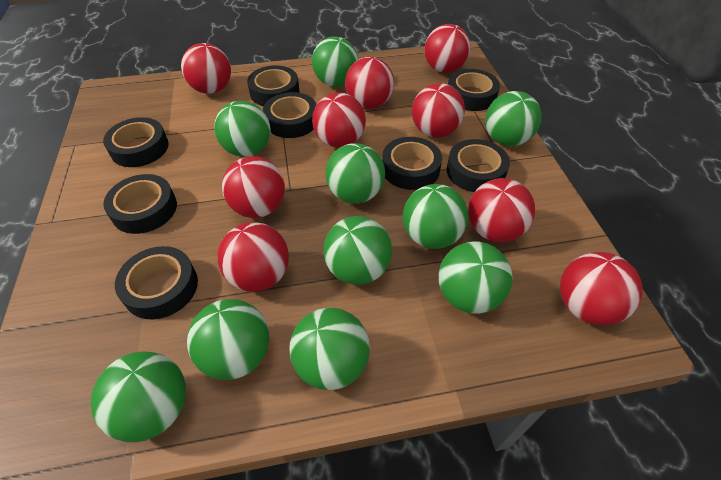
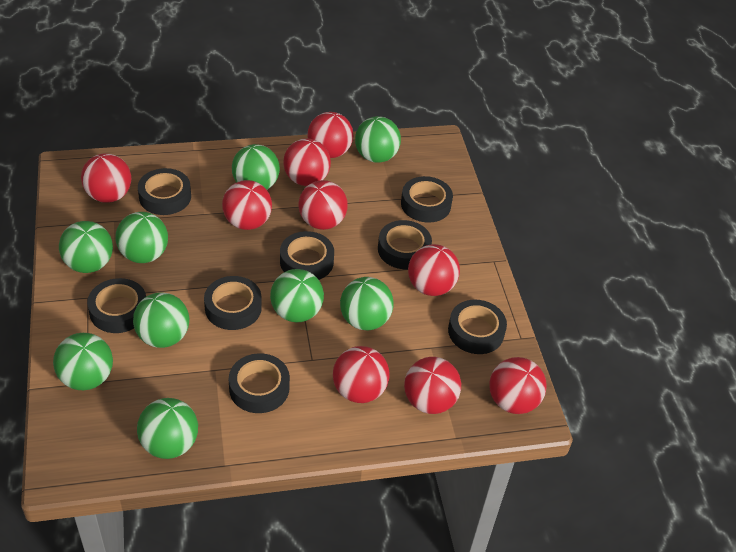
green ball: 10 -> 9

